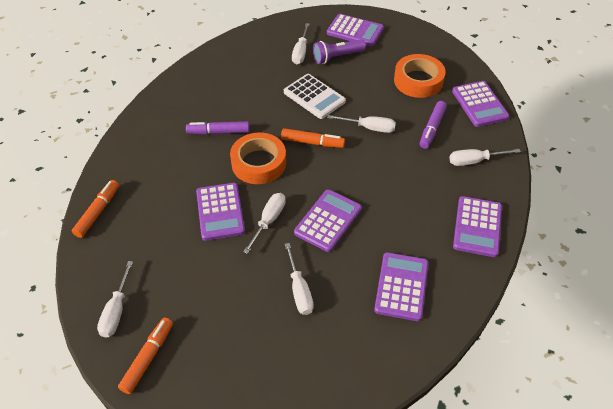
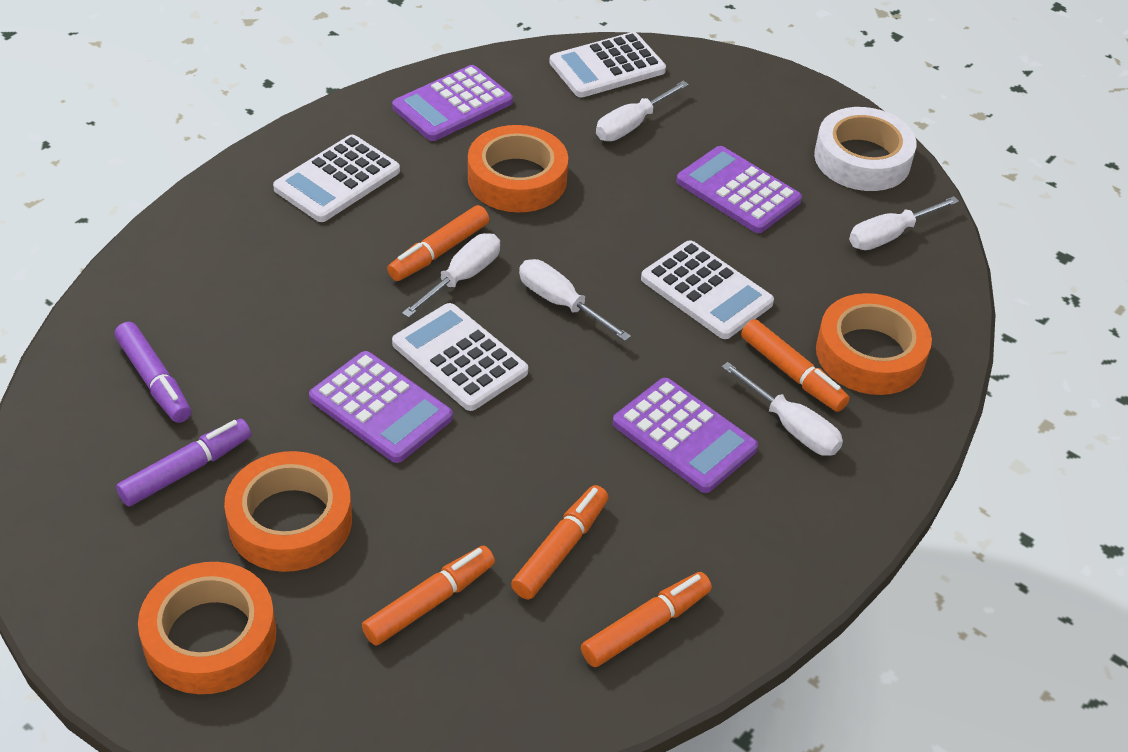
orange marker: 3 -> 5
orange tape: 2 -> 4
purple calculator: 6 -> 4
purple flashlight: 1 -> 0
white calculator: 1 -> 4
white screwdriver: 6 -> 5
white tape: 0 -> 1

